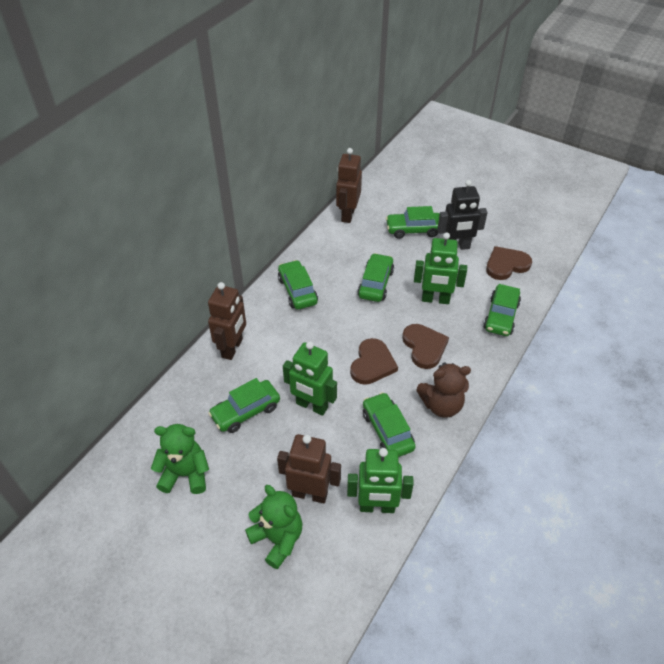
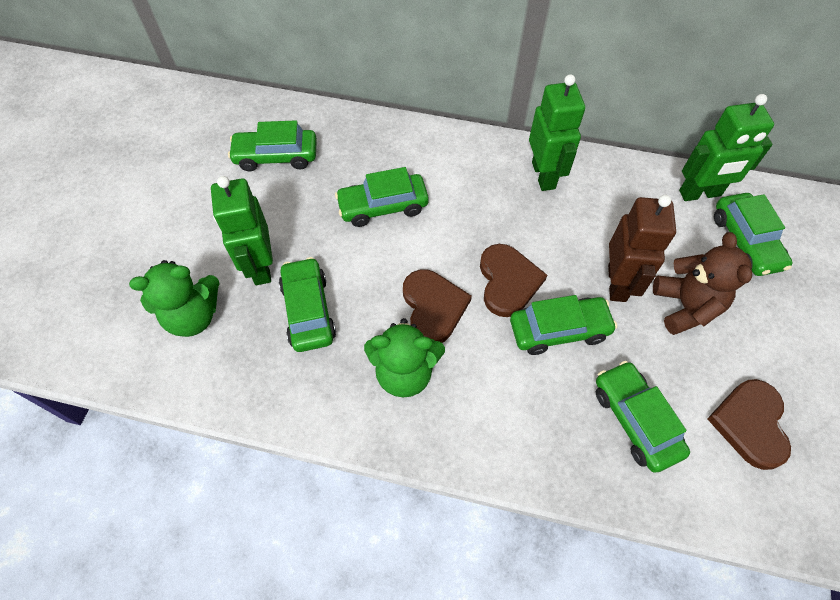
black robot: 1 -> 0
brown robot: 3 -> 1

